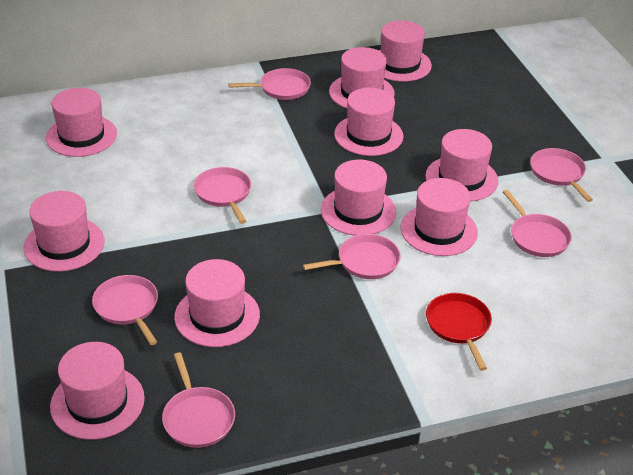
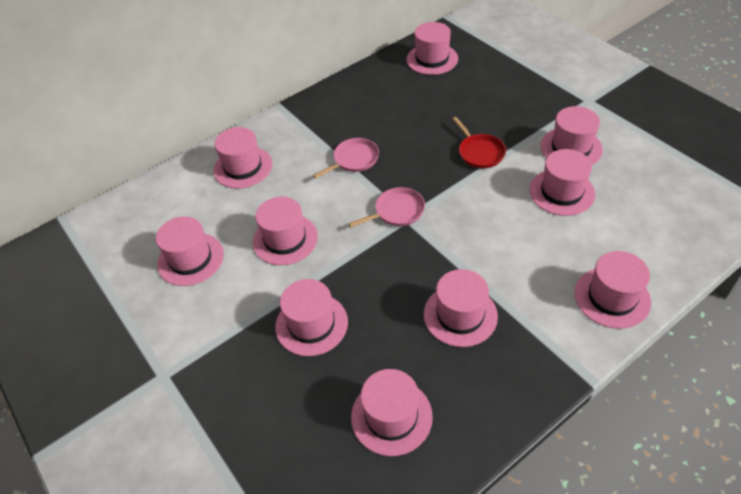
pink pan: 7 -> 2

